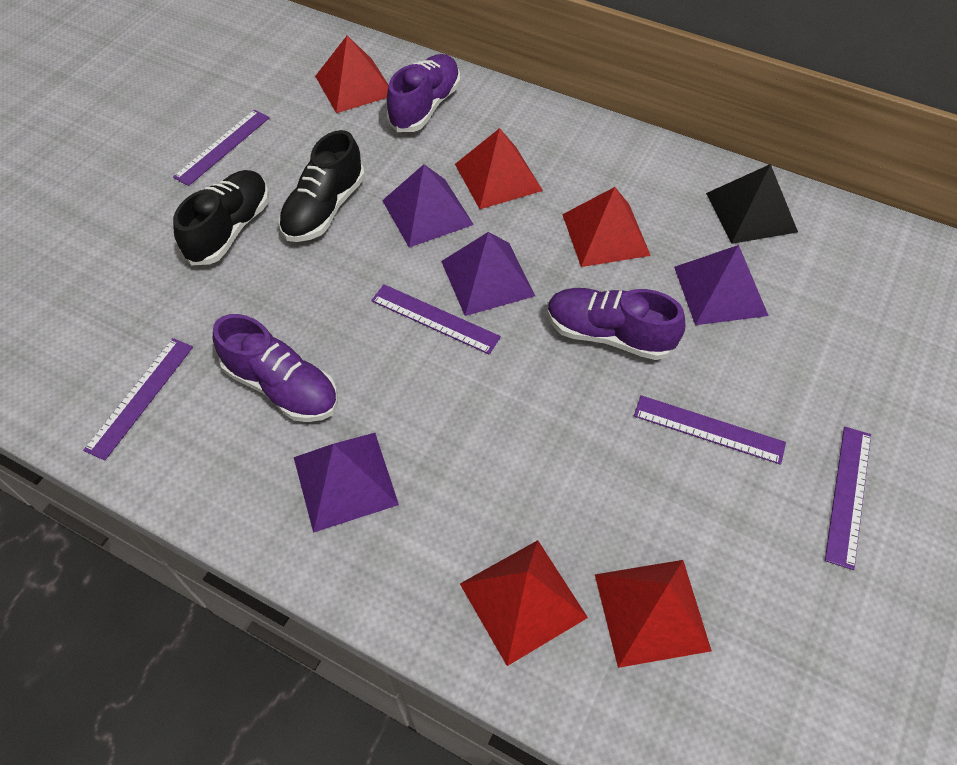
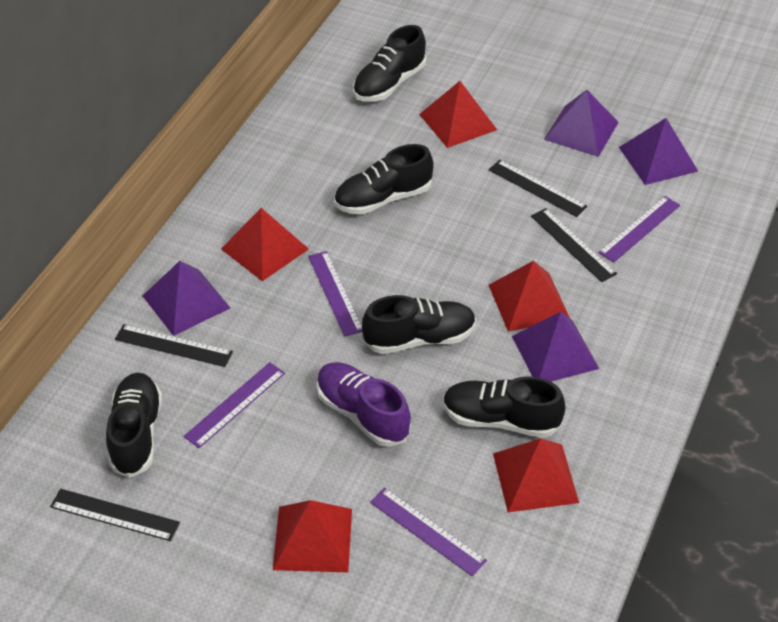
black pyramid: 1 -> 0
black ruler: 0 -> 4
black shoe: 2 -> 5
purple ruler: 5 -> 4
purple shoe: 3 -> 1

